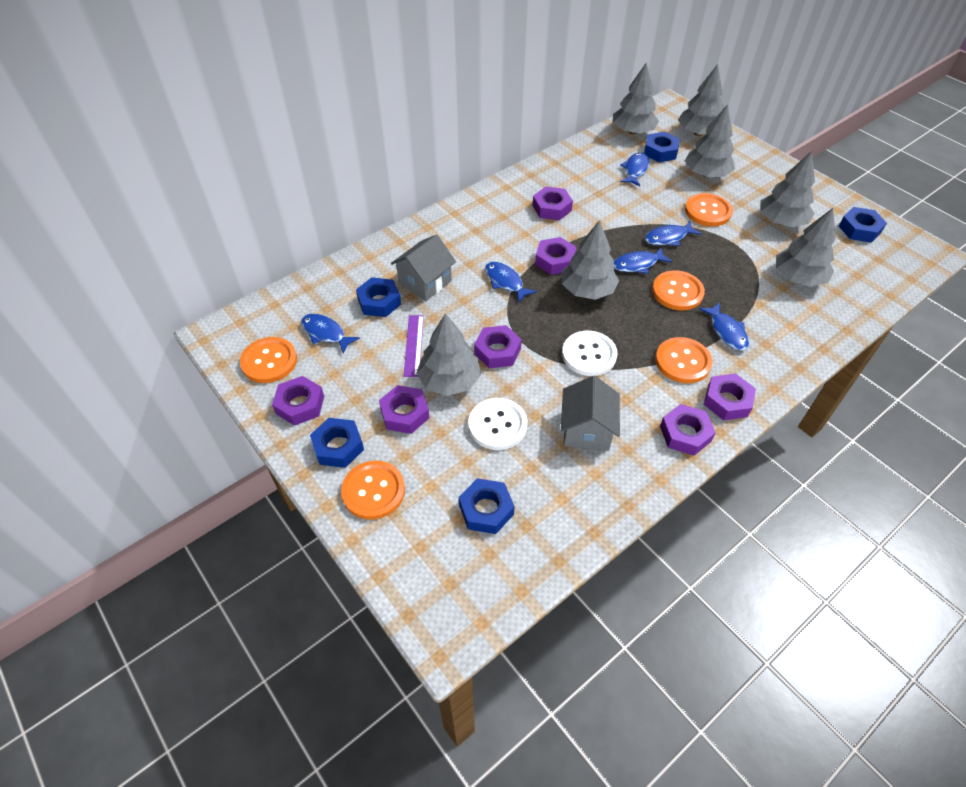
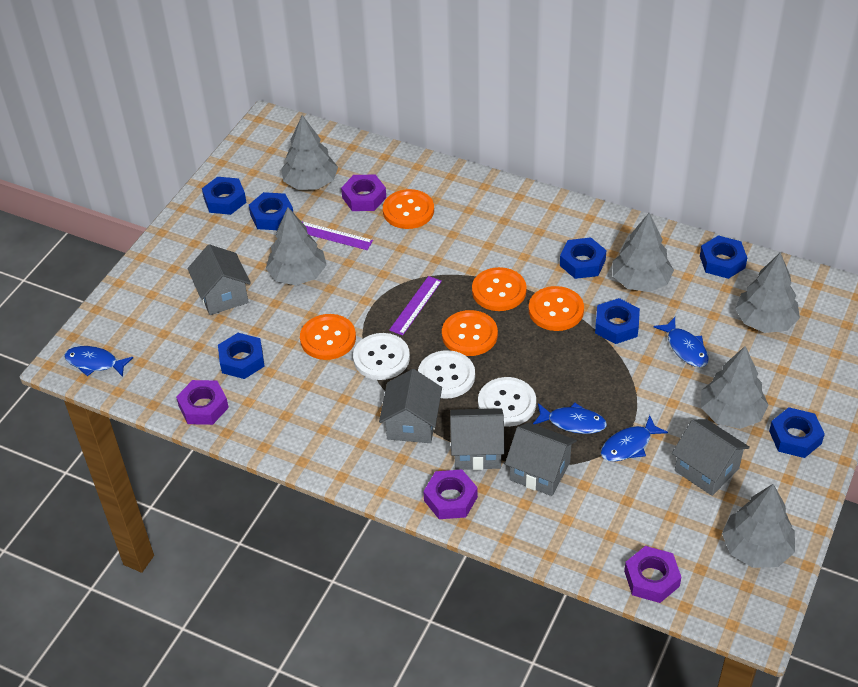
blue fish: 6 -> 4
blue nut: 5 -> 7
grey house: 2 -> 5
grey tree: 7 -> 6
purple nut: 7 -> 4
purple ruler: 1 -> 2
white button: 2 -> 3

